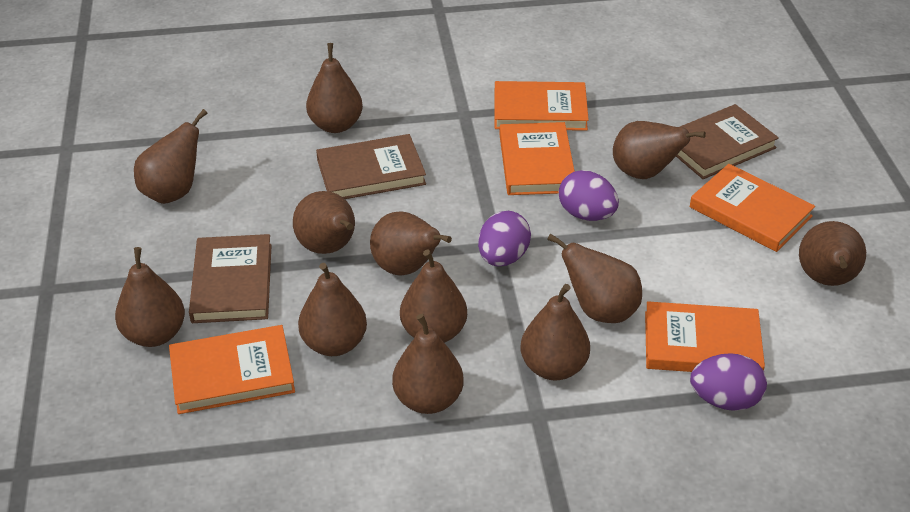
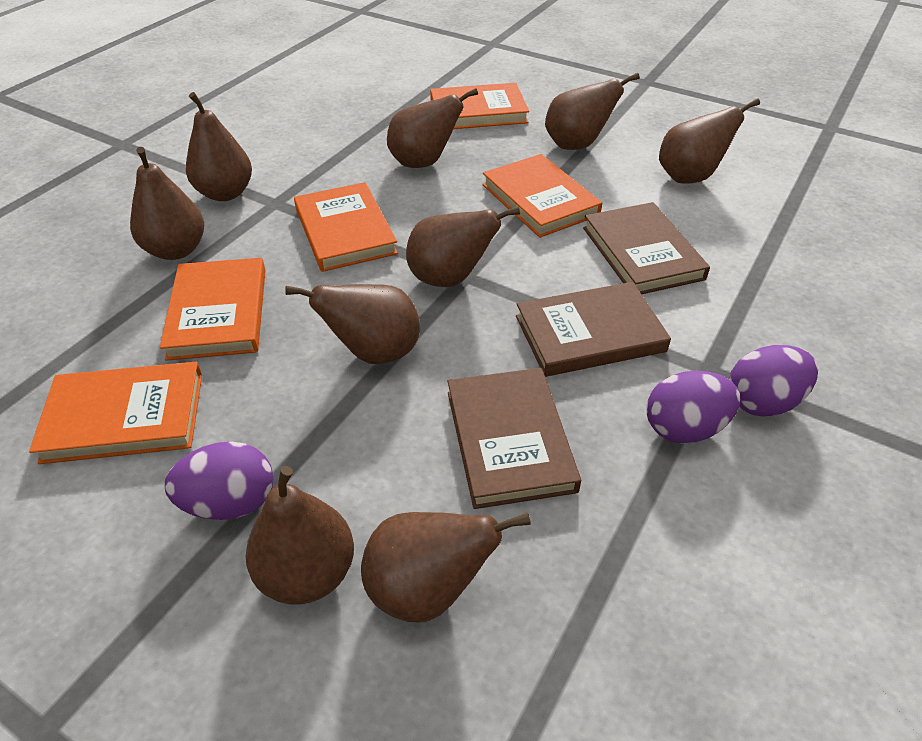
brown pear: 12 -> 9

